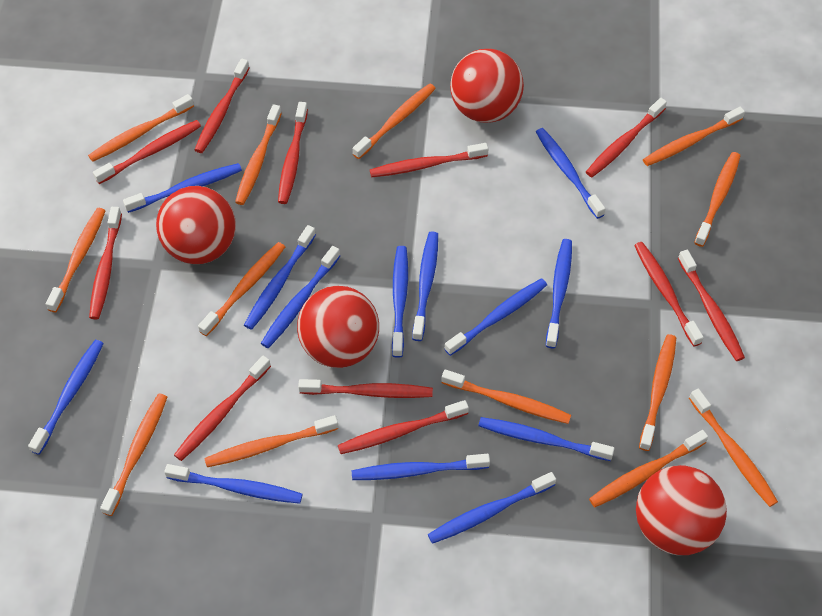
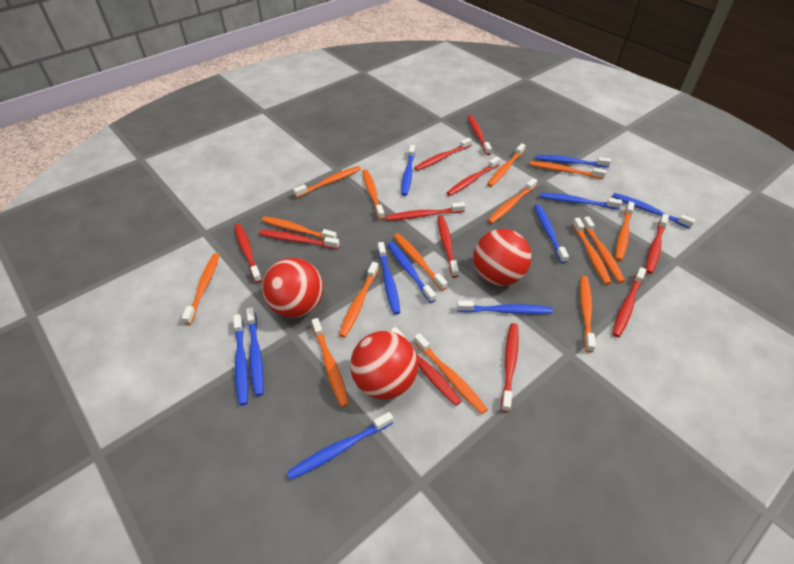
blue toothbrush: 13 -> 11
orange toothbrush: 13 -> 15
red ball: 4 -> 3

